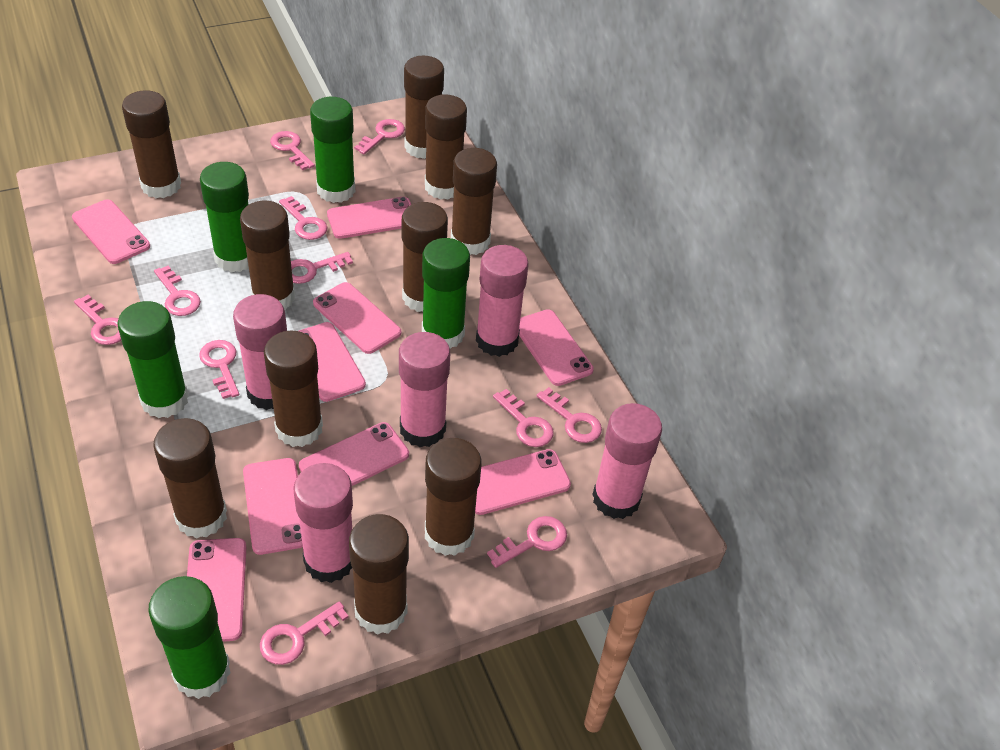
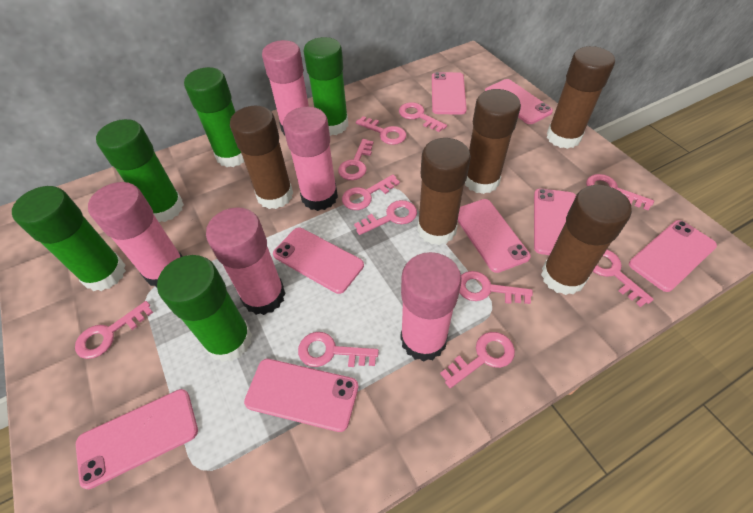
brown glue stick: 10 -> 5
pink phone: 9 -> 8

